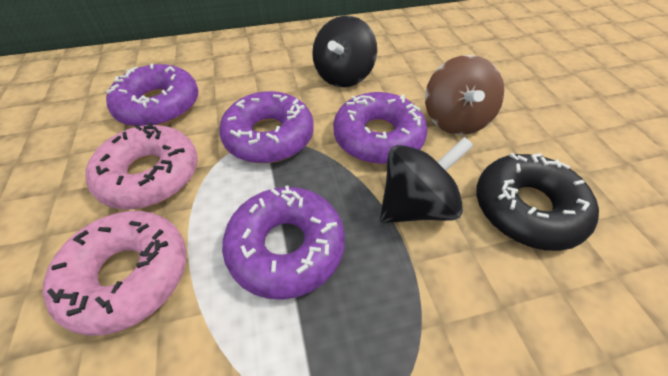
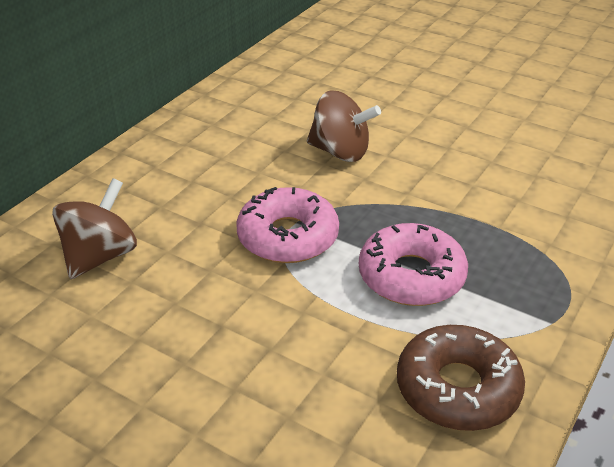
black donut: 1 -> 0
black spinning top: 2 -> 0
brown donut: 0 -> 1
brown spinning top: 1 -> 2
purple donut: 4 -> 0

